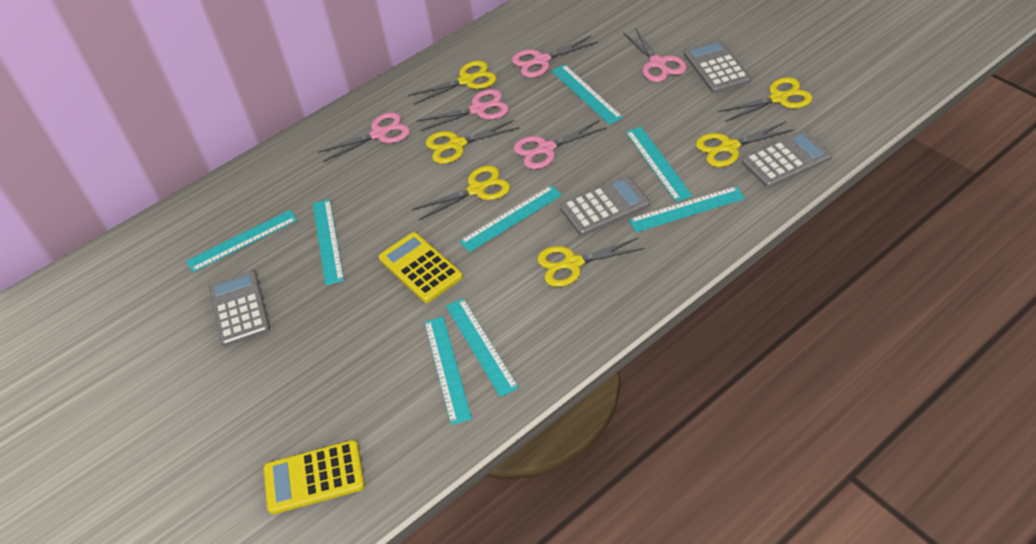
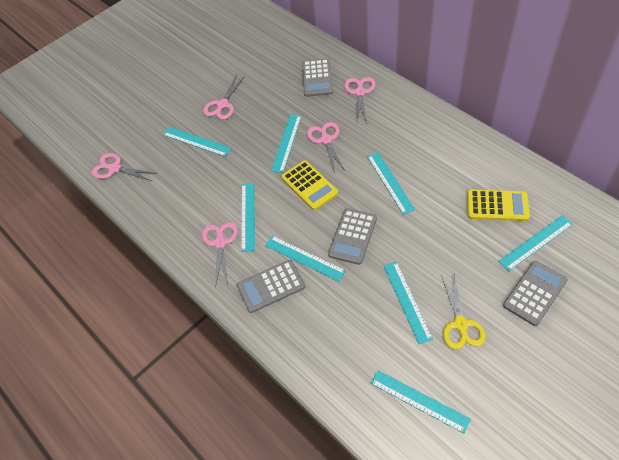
yellow scissors: 6 -> 1

